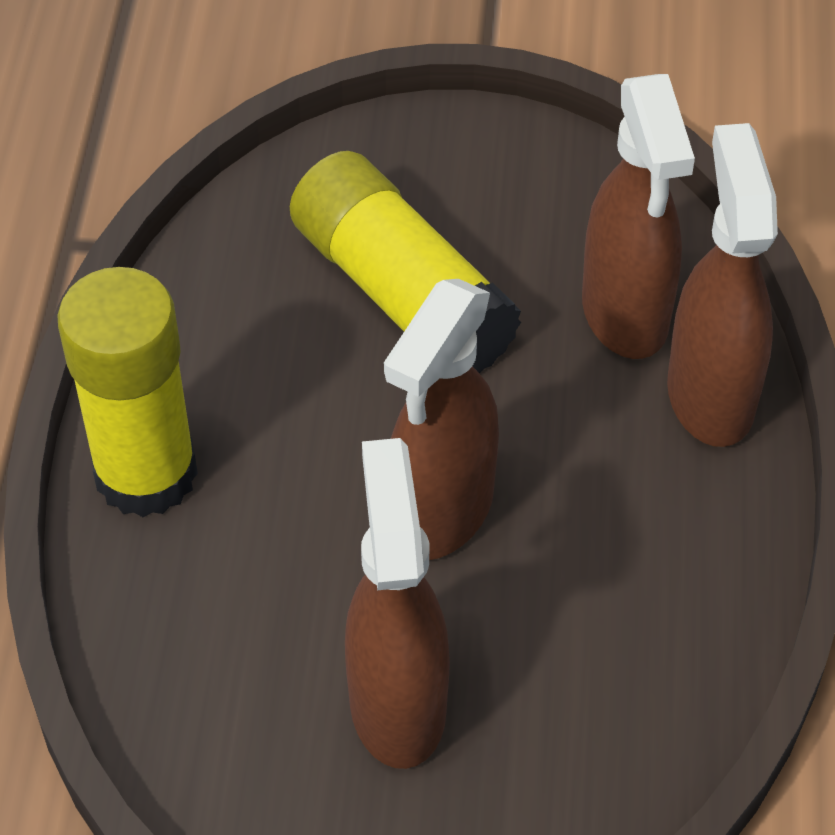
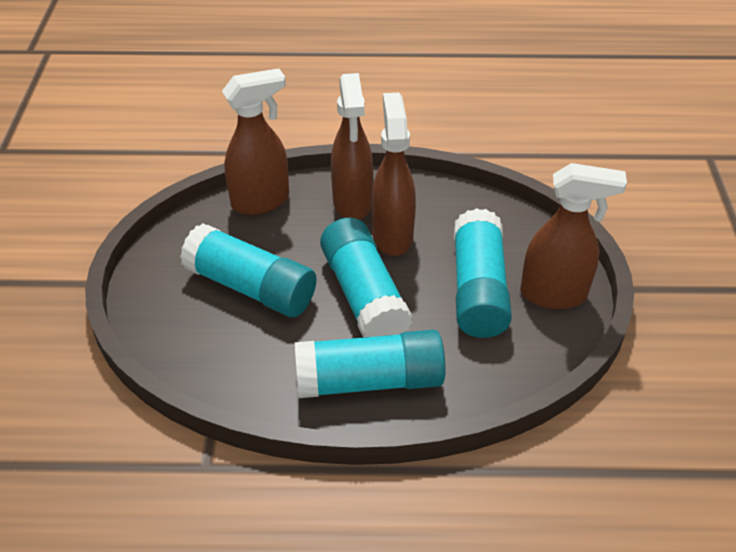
turquoise glue stick: 0 -> 4
yellow glue stick: 2 -> 0

